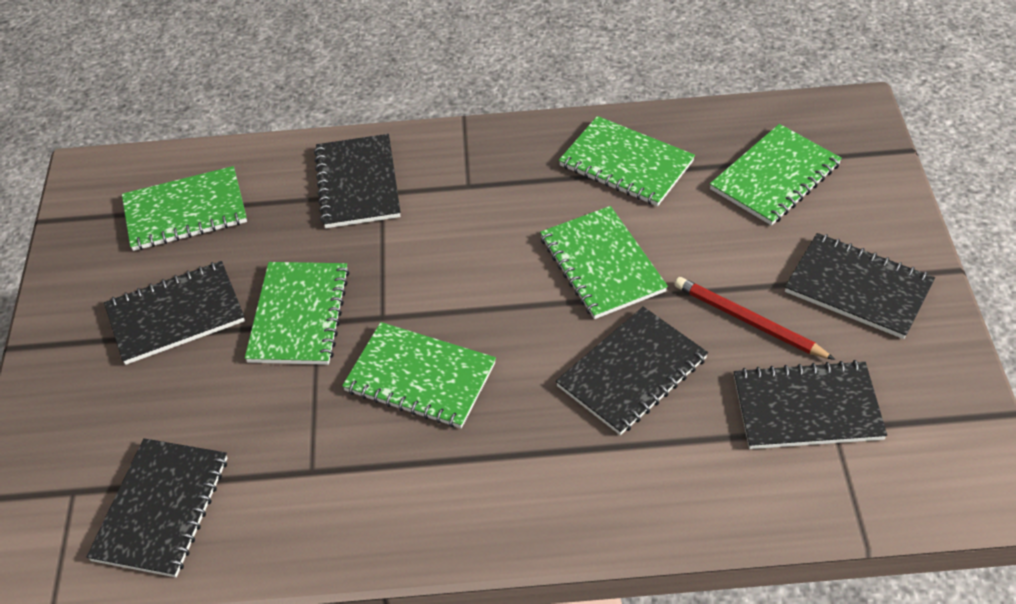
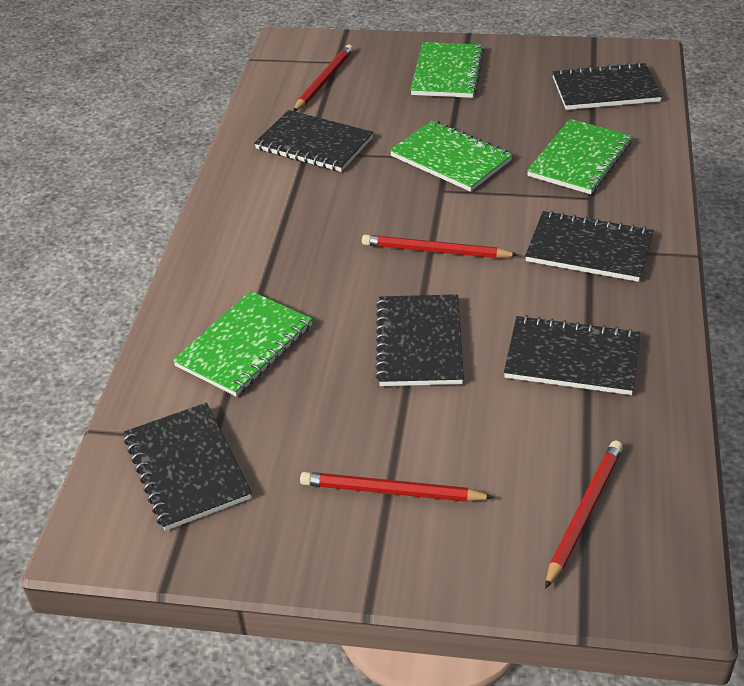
green notebook: 6 -> 4
red pencil: 1 -> 4

